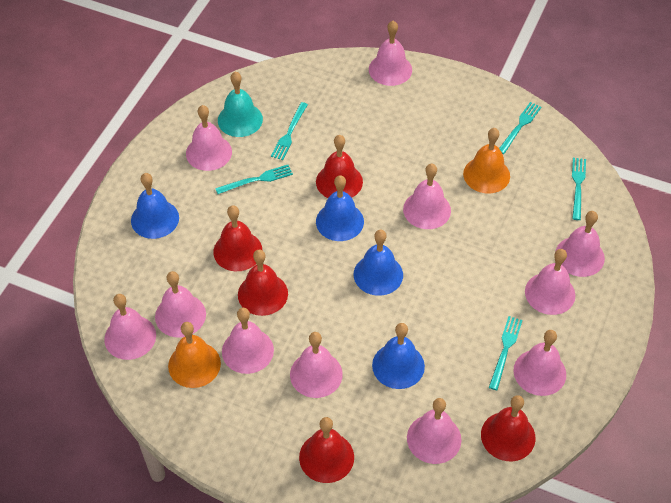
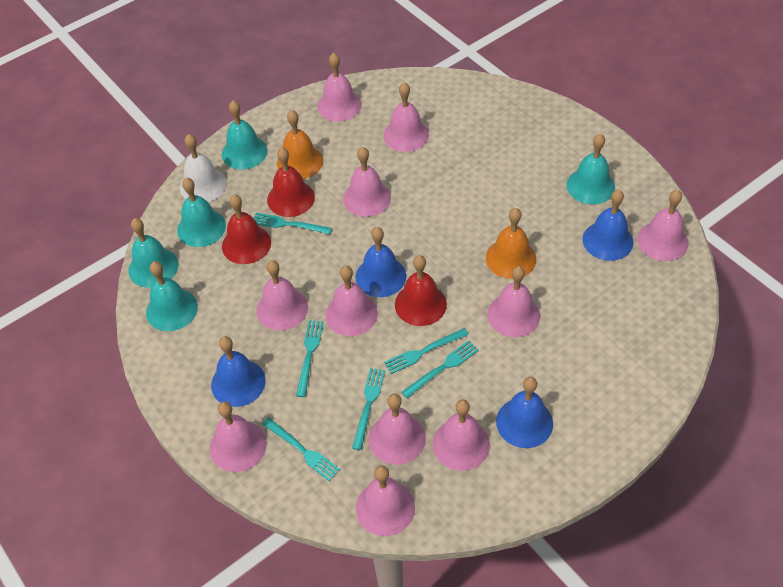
red bell: 5 -> 3
turquoise bell: 1 -> 5
turquoise fork: 5 -> 6
white bell: 0 -> 1

